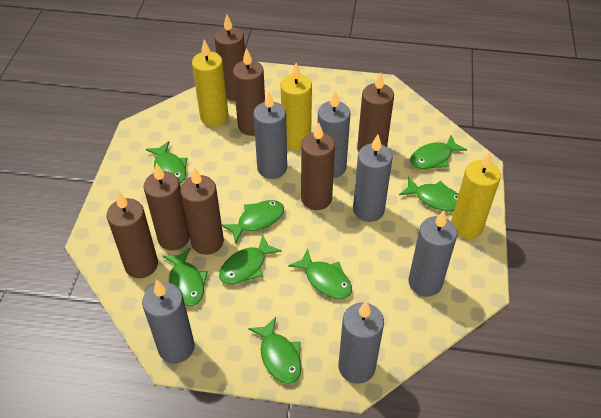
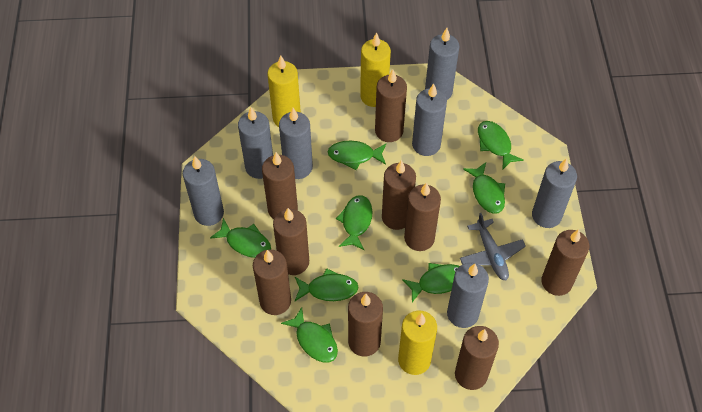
brown candle: 7 -> 9
grey candle: 6 -> 7
grey plane: 0 -> 1

